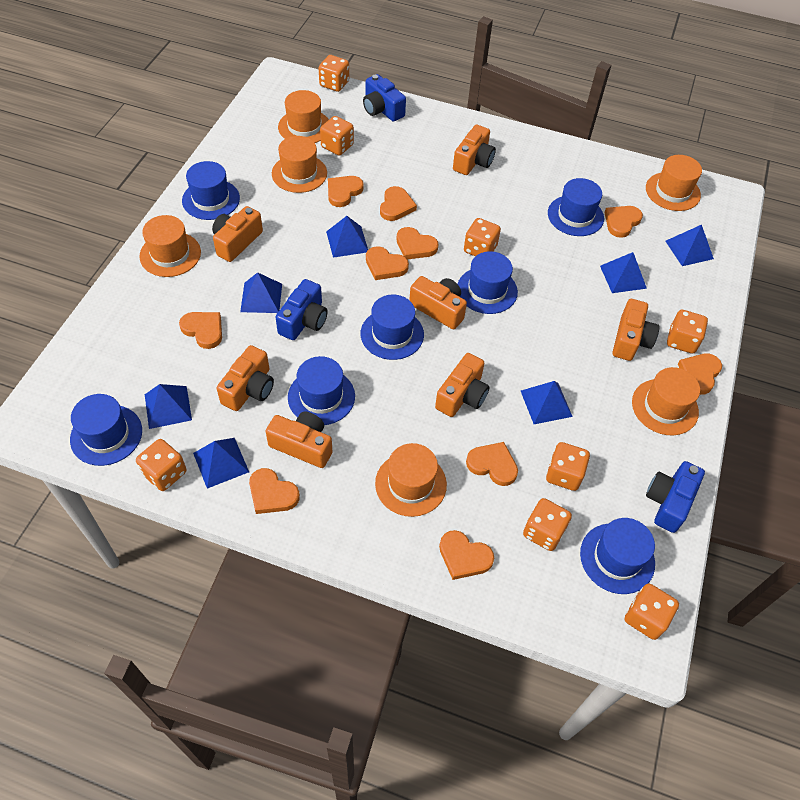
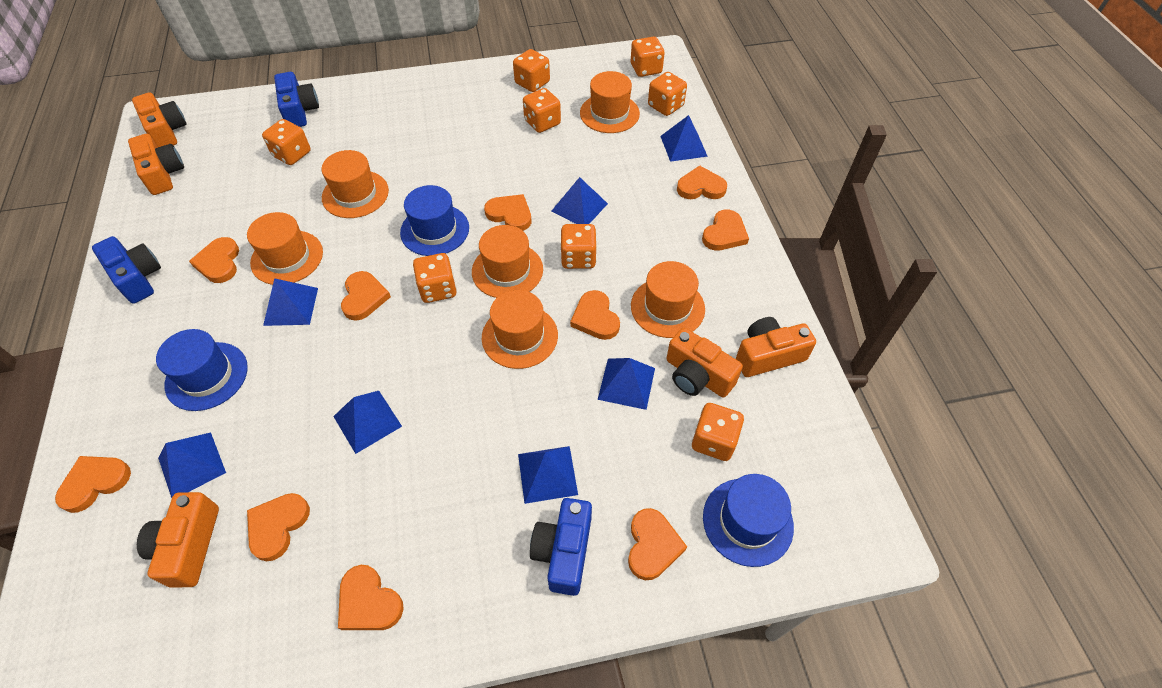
blue hat: 7 -> 3
orange camera: 7 -> 5

